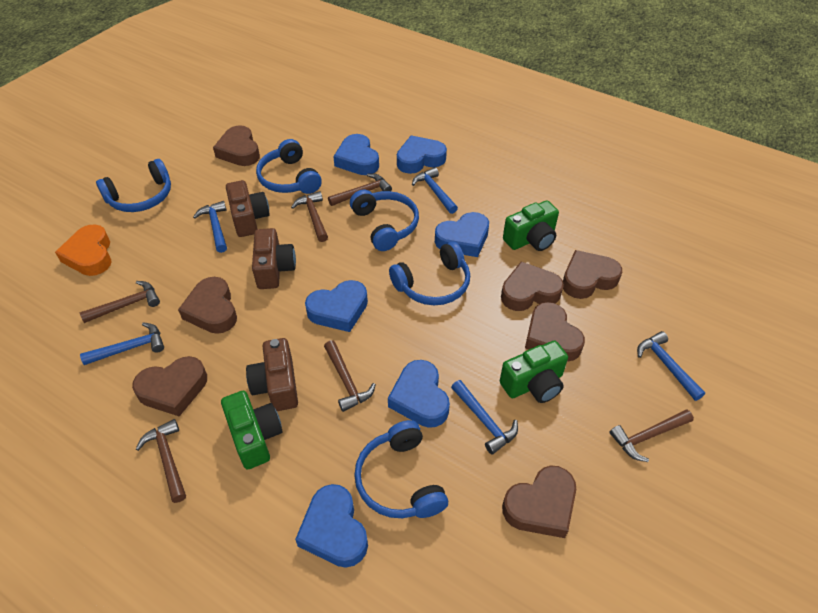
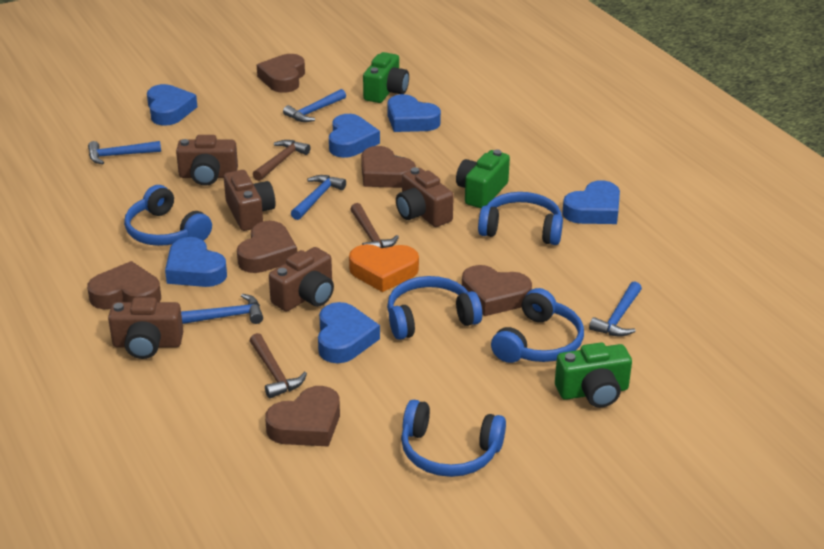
brown camera: 3 -> 5
brown hammer: 6 -> 3
brown heart: 7 -> 6

